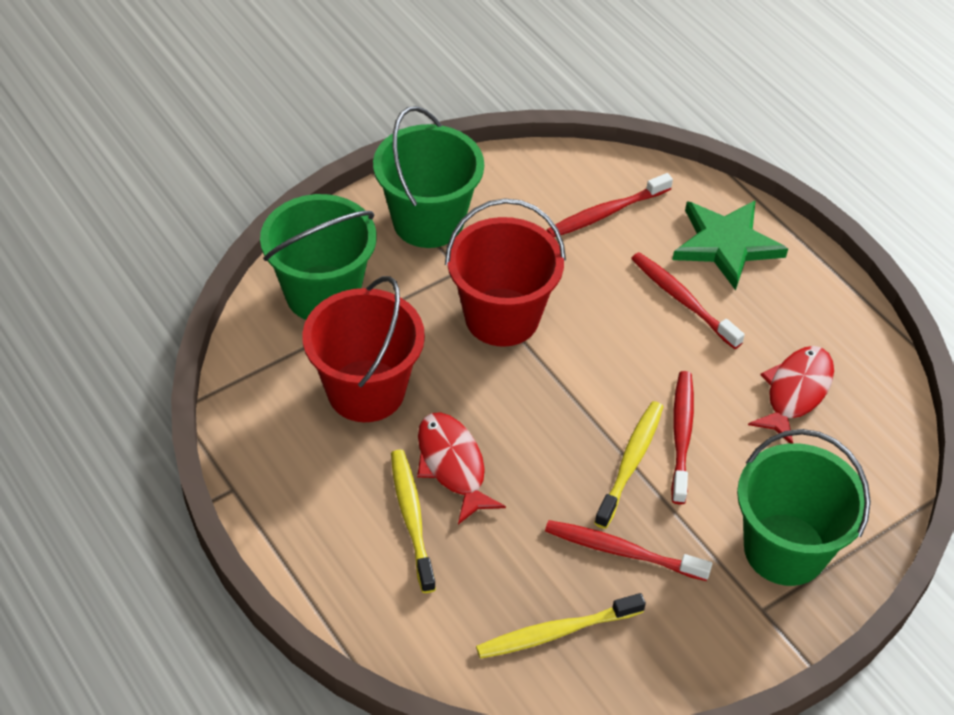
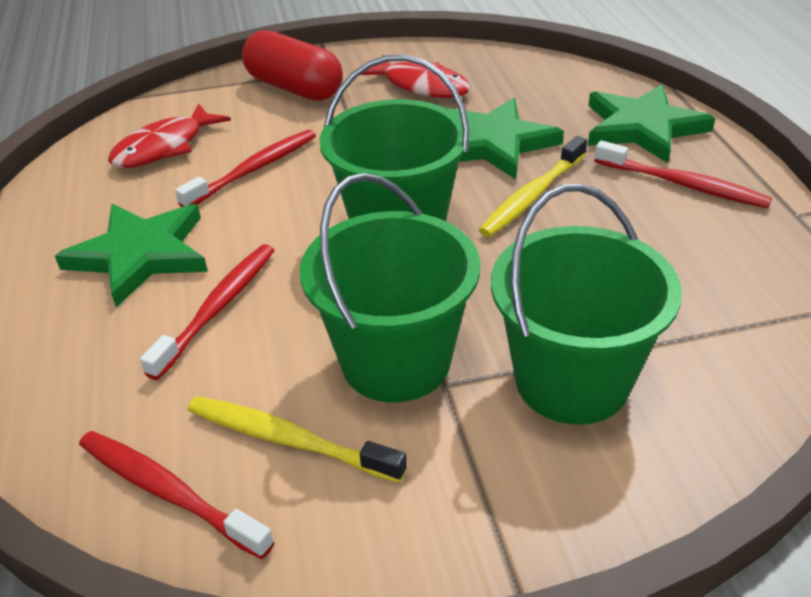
green star: 1 -> 3
red bucket: 2 -> 0
red capsule: 0 -> 1
yellow toothbrush: 3 -> 2

